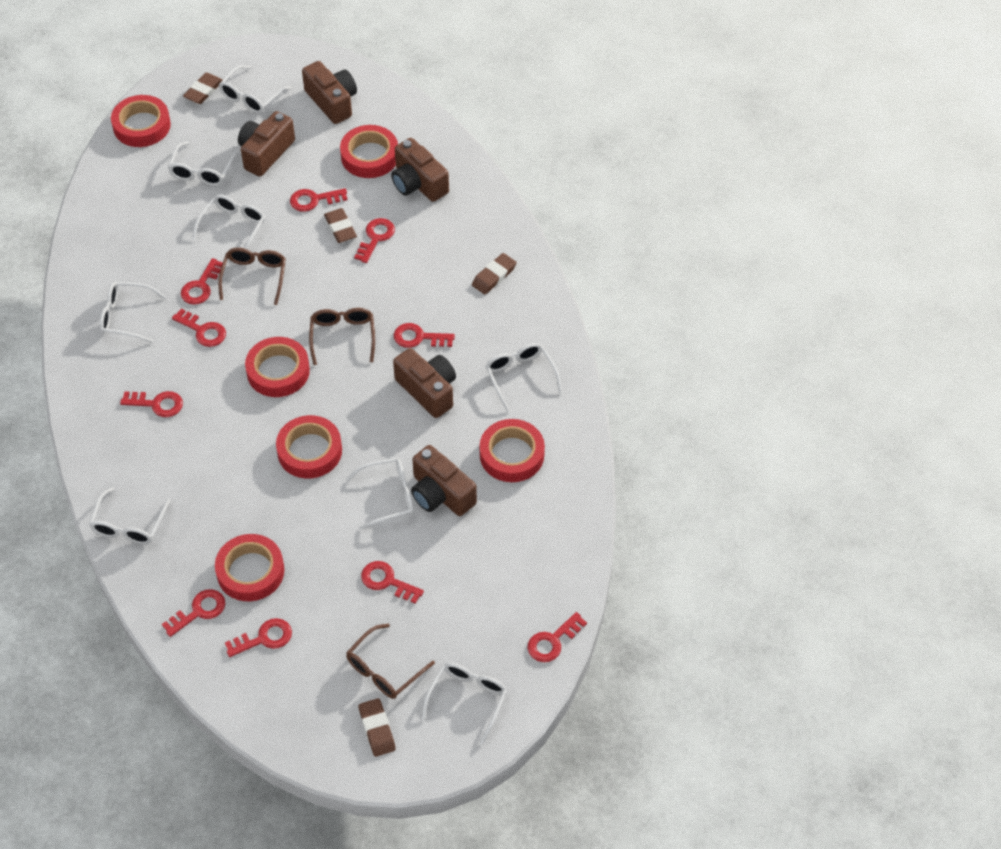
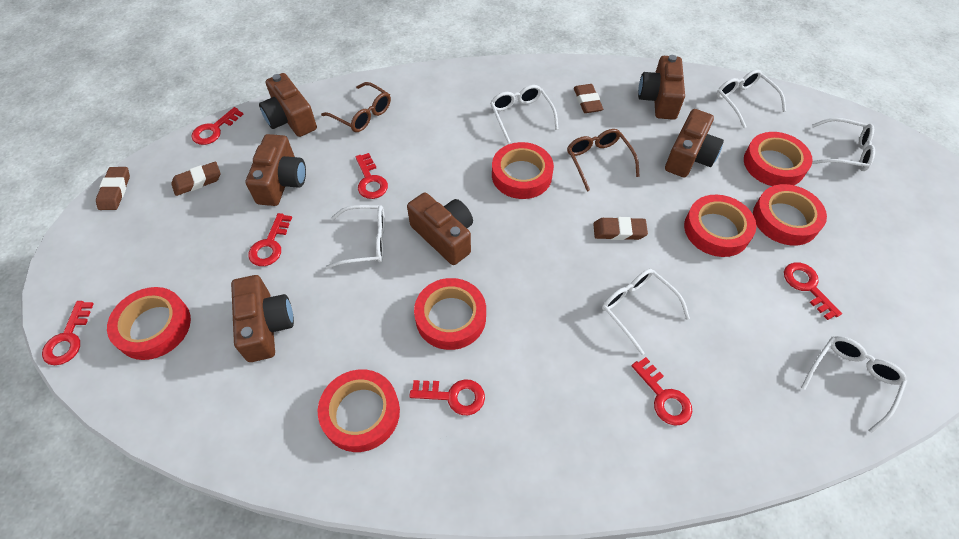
brown camera: 5 -> 6
brown glasses: 3 -> 2
red key: 10 -> 7
red tape: 6 -> 7
white glasses: 8 -> 6

